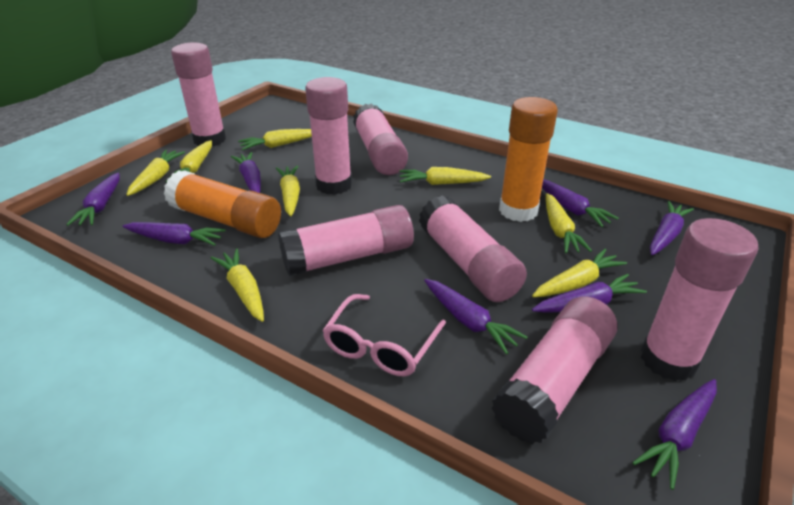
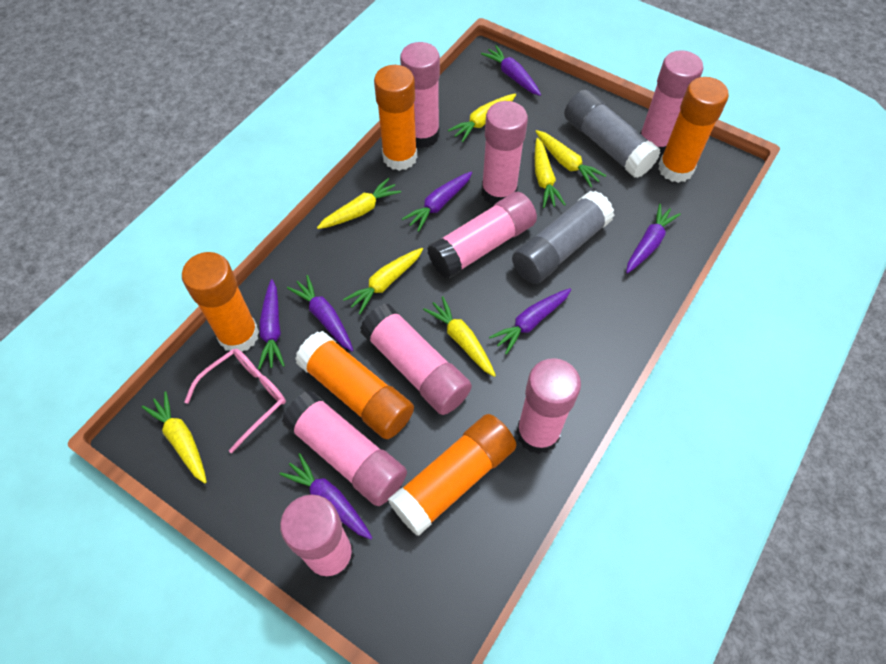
grey glue stick: 0 -> 2
orange glue stick: 2 -> 5
pink glue stick: 7 -> 8
purple carrot: 8 -> 7
yellow carrot: 8 -> 7

